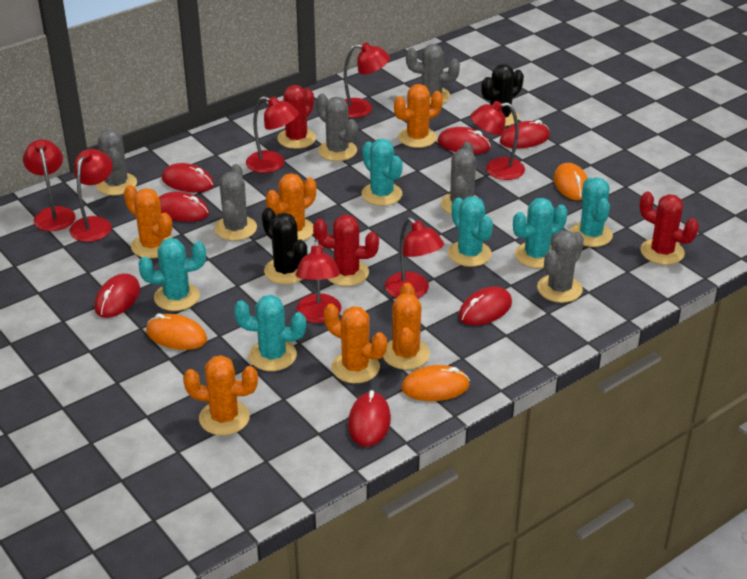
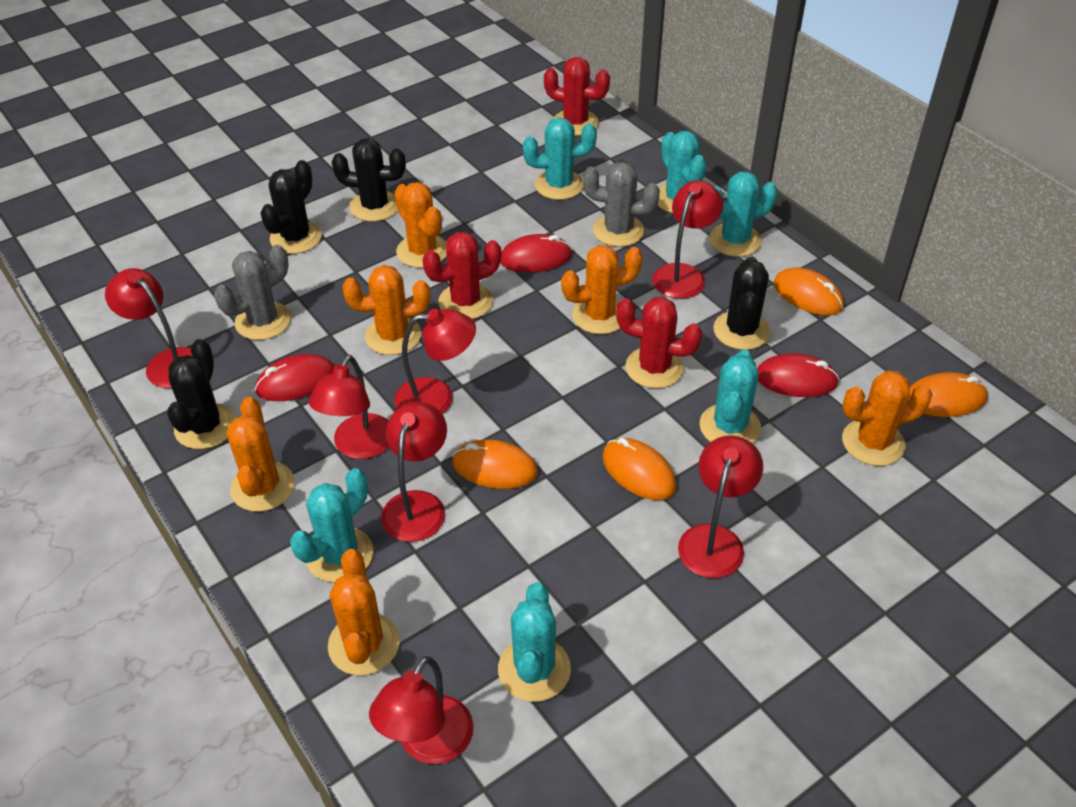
black cactus: 2 -> 4
grey cactus: 6 -> 2
orange mouse: 3 -> 4
red mouse: 7 -> 3

